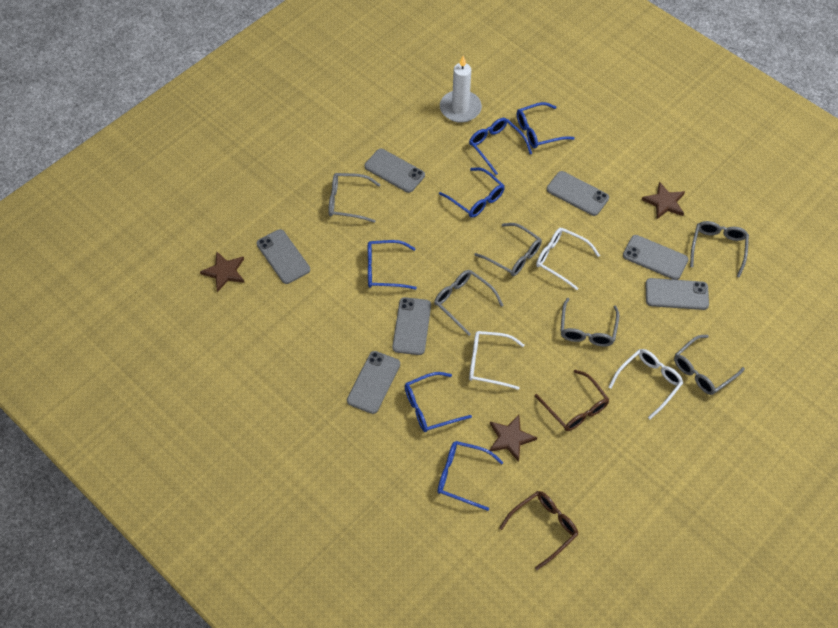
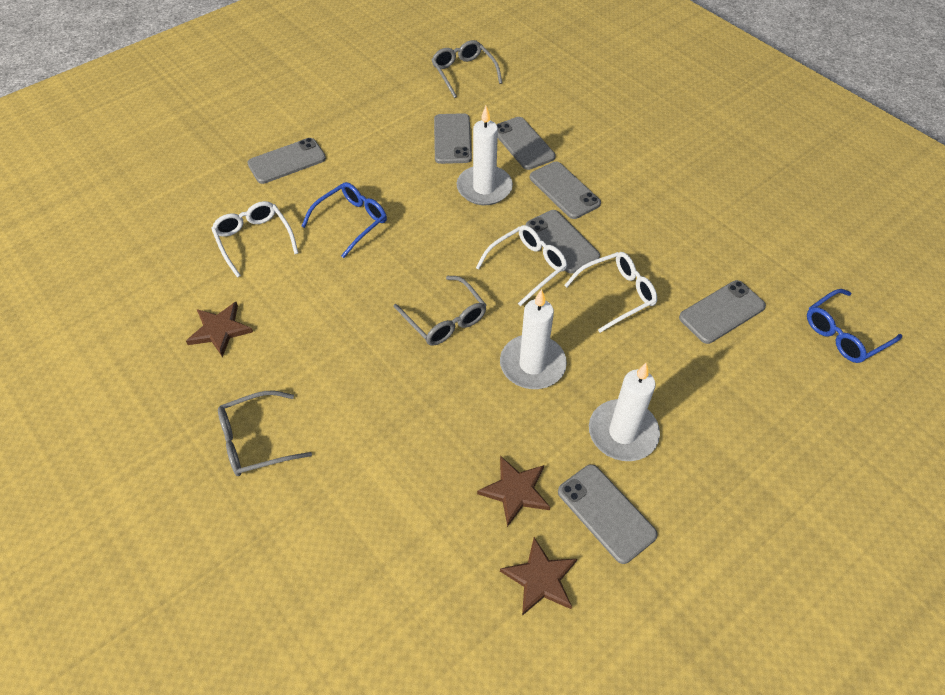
blue glasses: 6 -> 2
brown glasses: 2 -> 0
grey glasses: 6 -> 3
white candle: 1 -> 3

